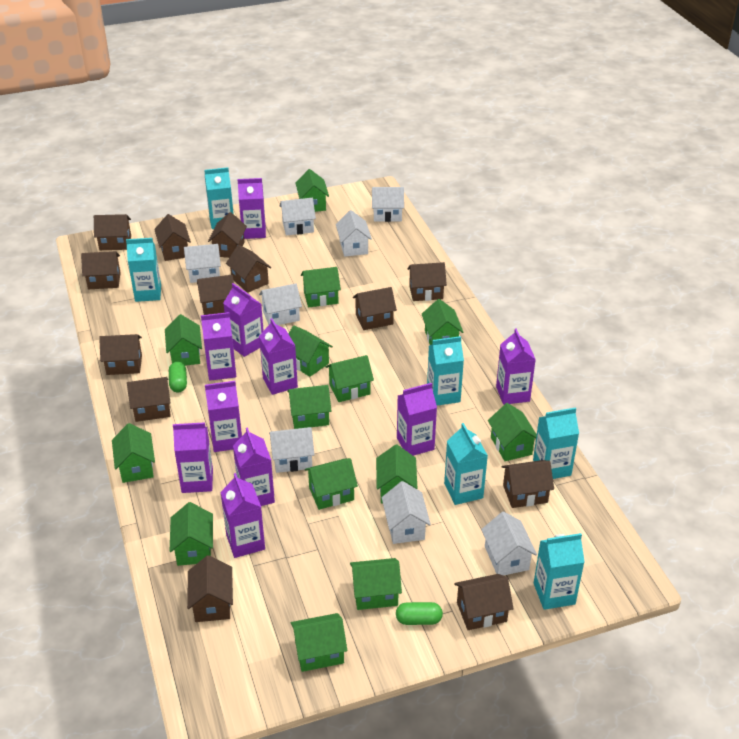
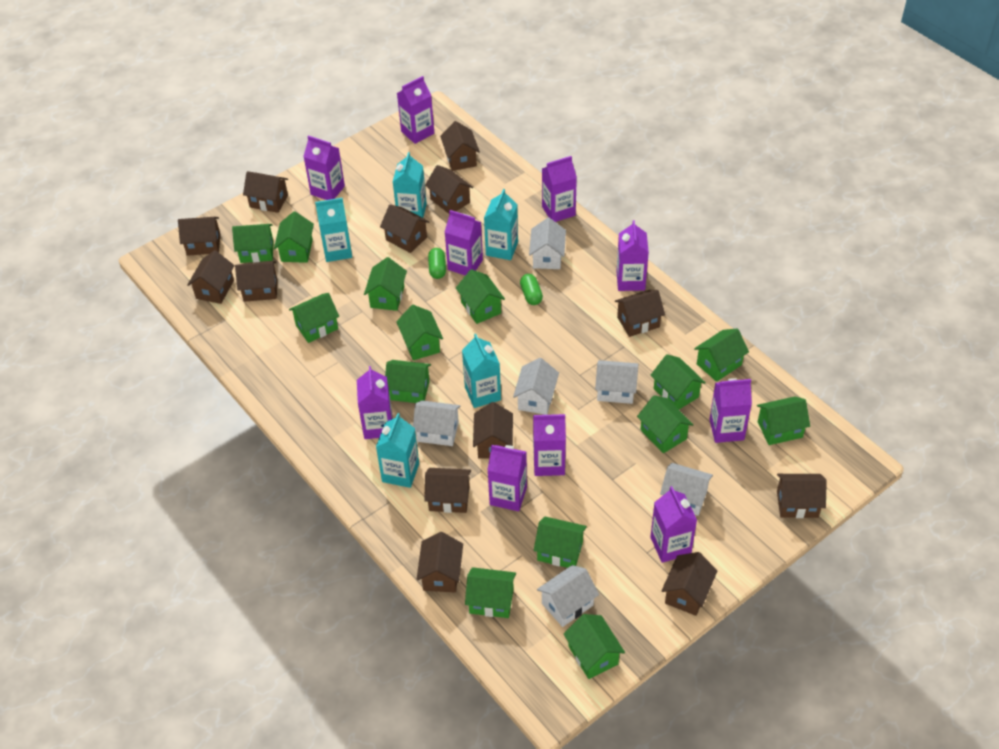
turquoise carton: 6 -> 5
white house: 8 -> 6

